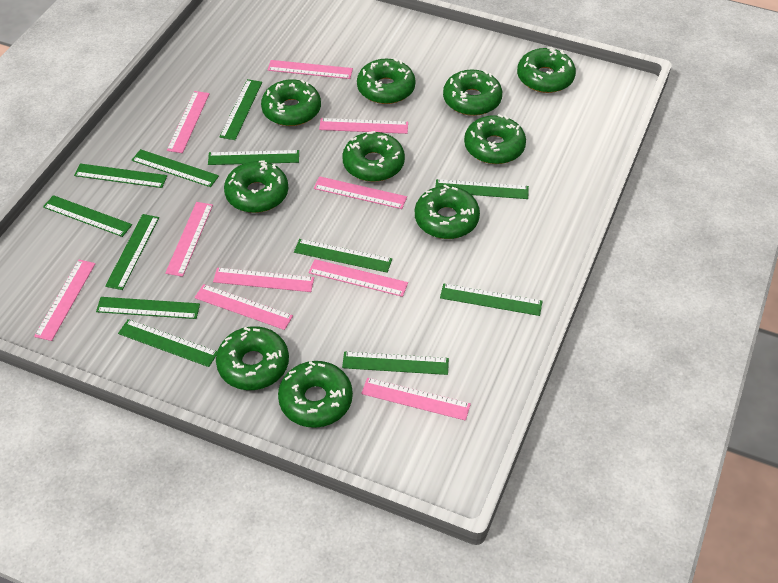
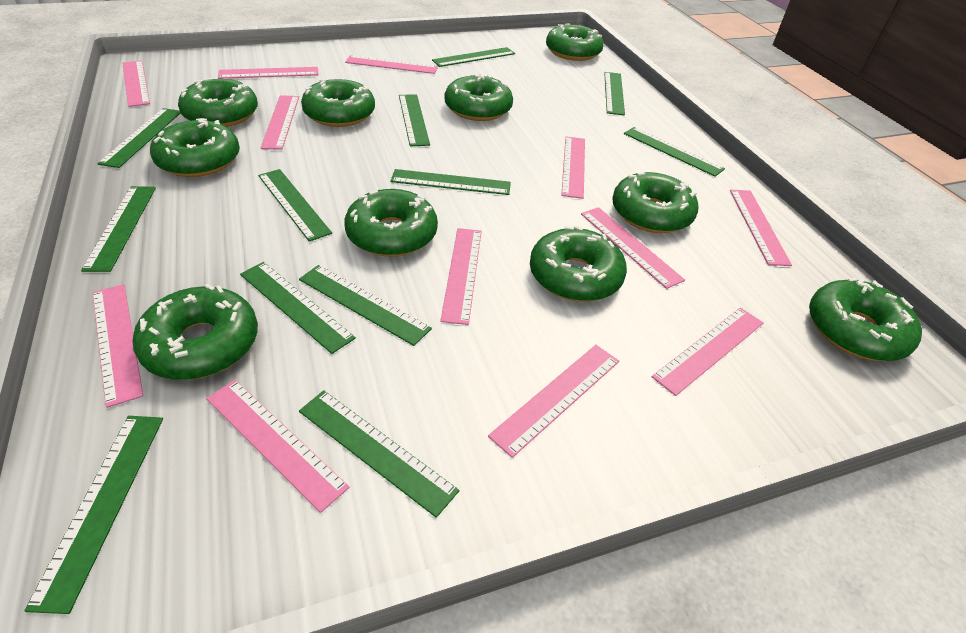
pink ruler: 10 -> 12

